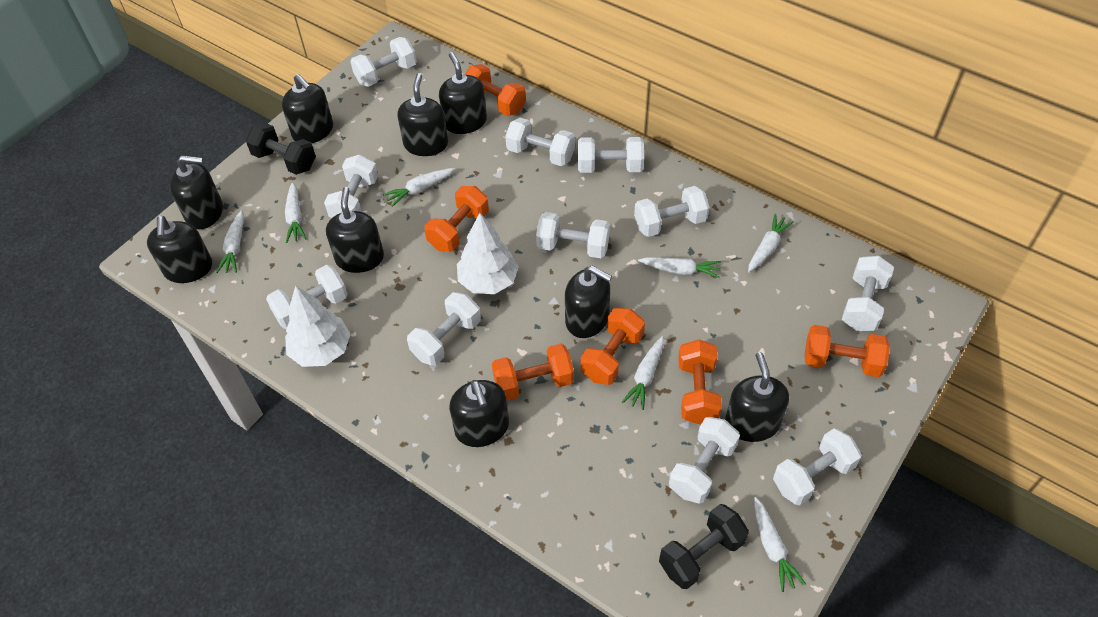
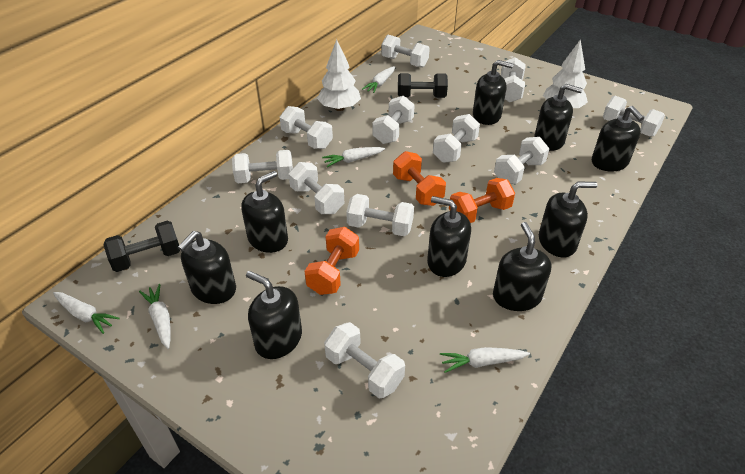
orange dumbbell: 6 -> 3
white carrot: 7 -> 5

